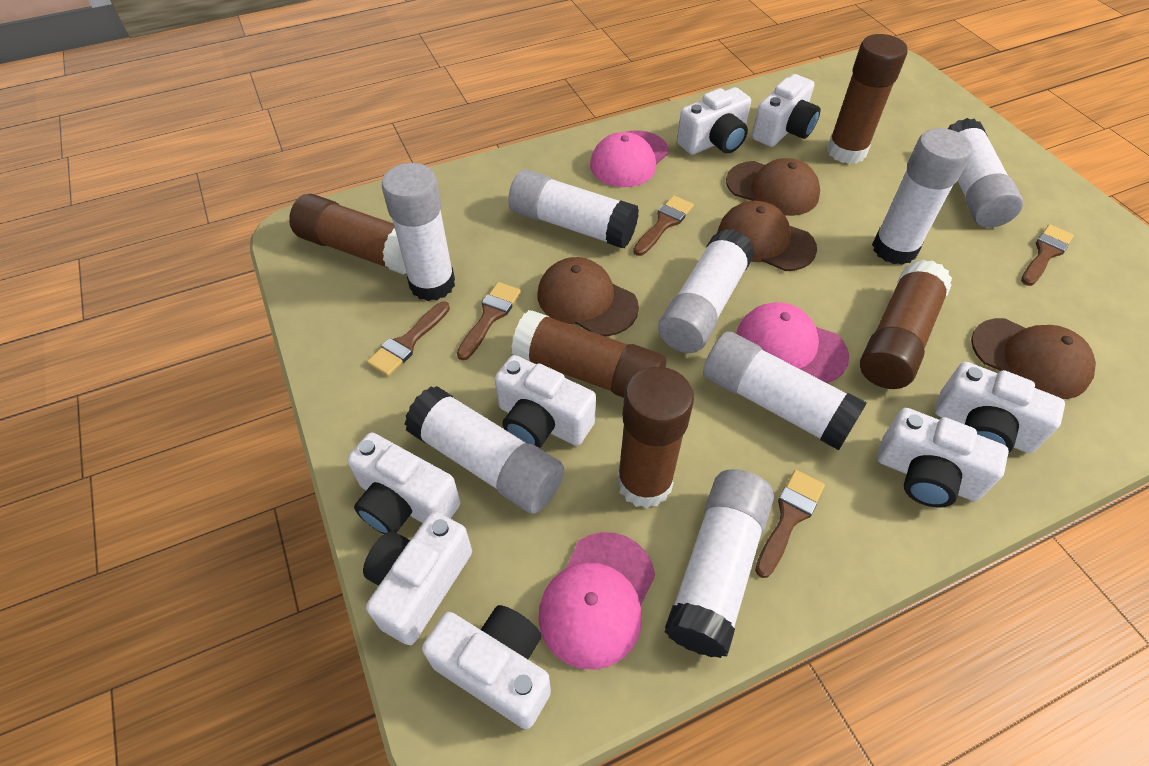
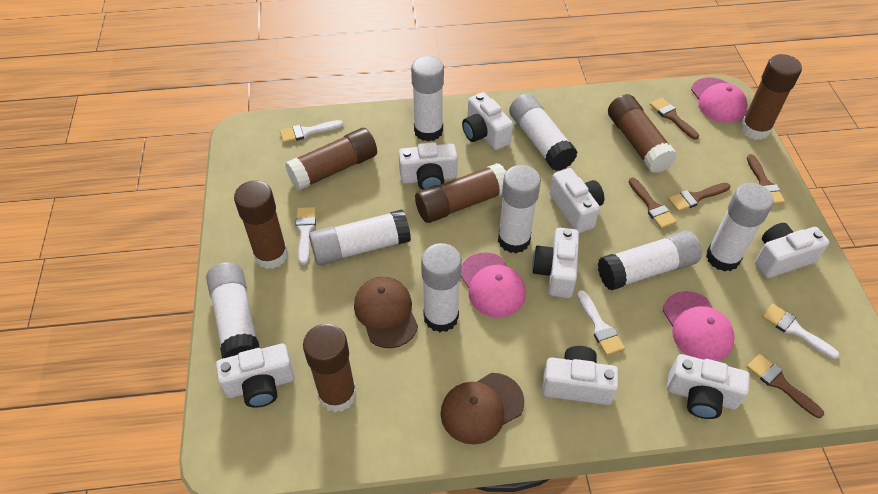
brown cap: 4 -> 2
brown glue stick: 5 -> 6
white brush: 0 -> 4

